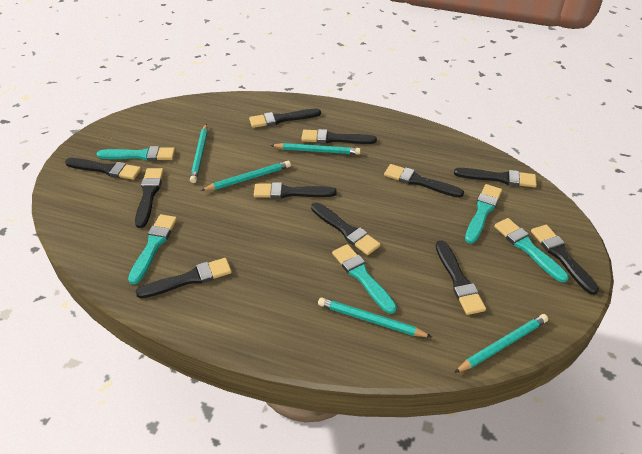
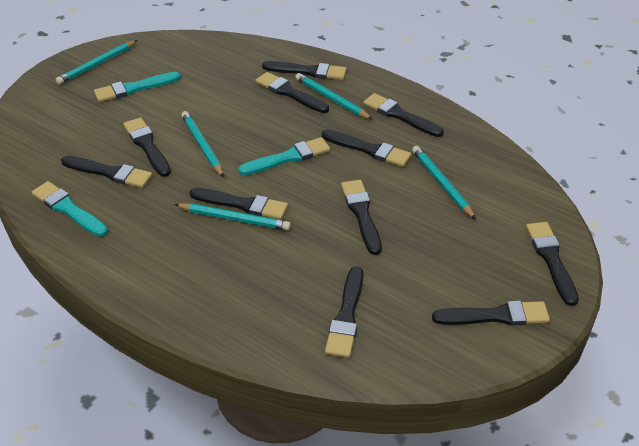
turquoise brush: 5 -> 3

